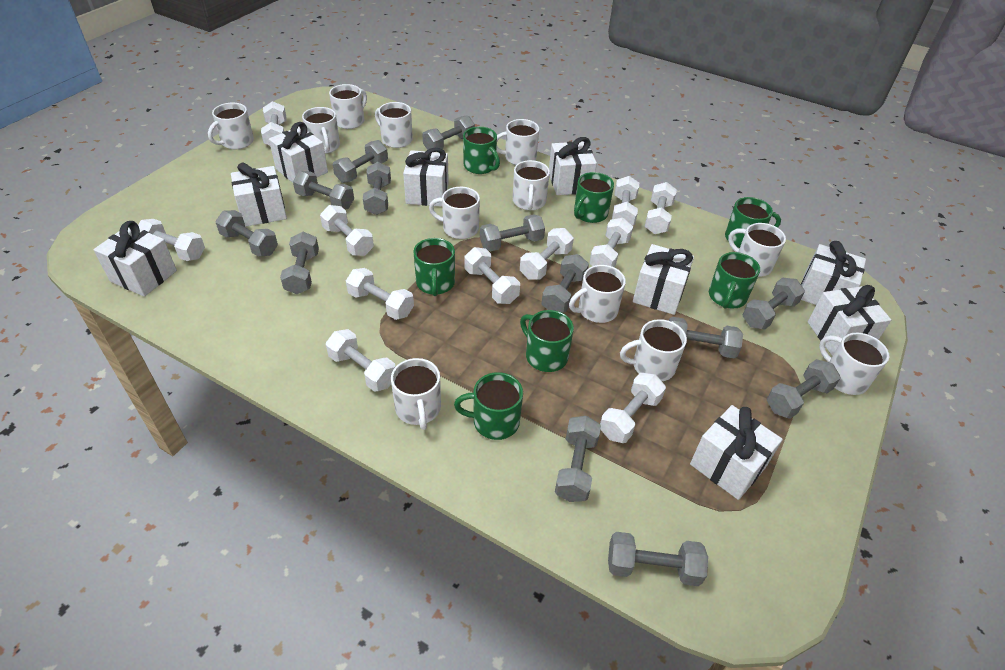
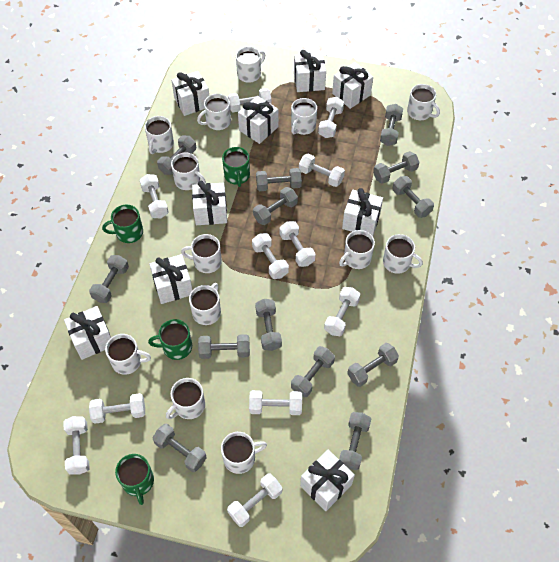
green mug: 7 -> 4
white mug: 12 -> 13

